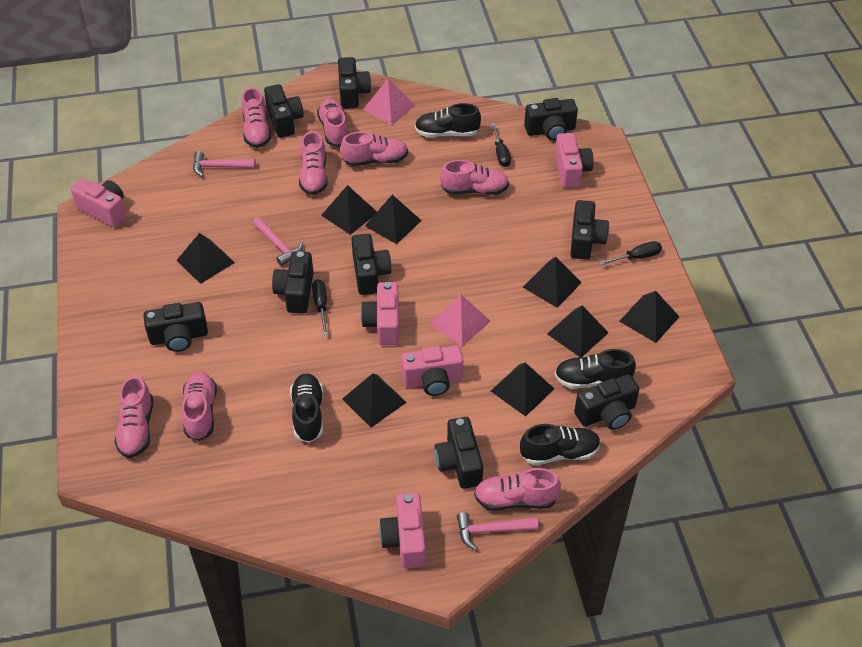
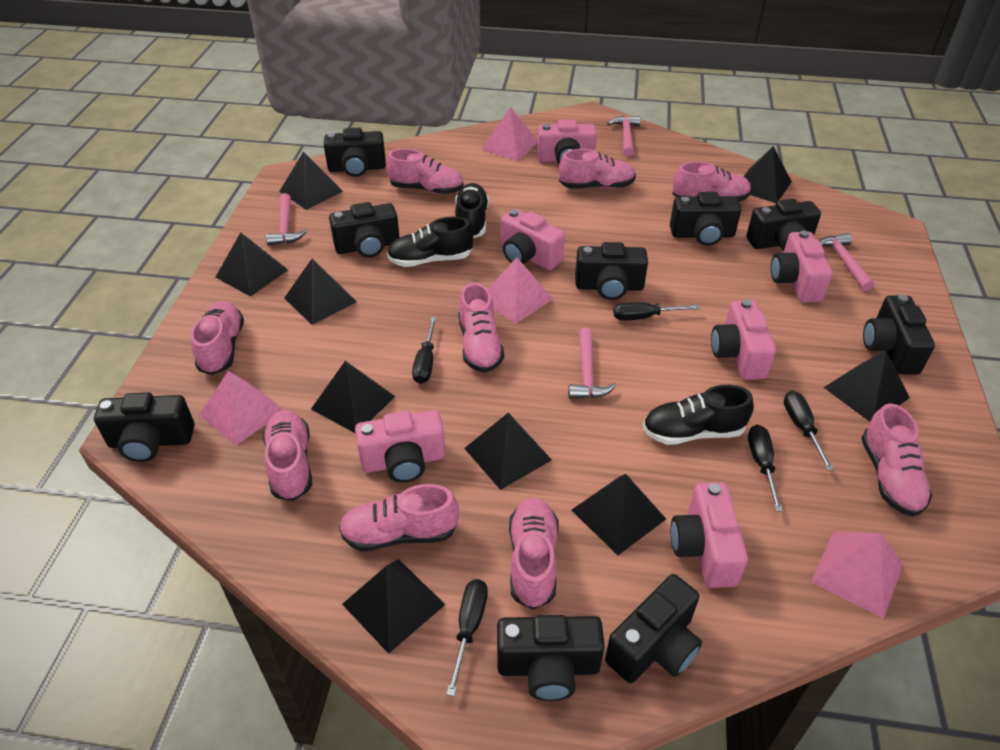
black pyramid: 8 -> 9
black screwdriver: 3 -> 5
black shoe: 4 -> 3
pink camera: 5 -> 6
pink hammer: 3 -> 4
pink pyramid: 2 -> 4
pink shoe: 8 -> 9

